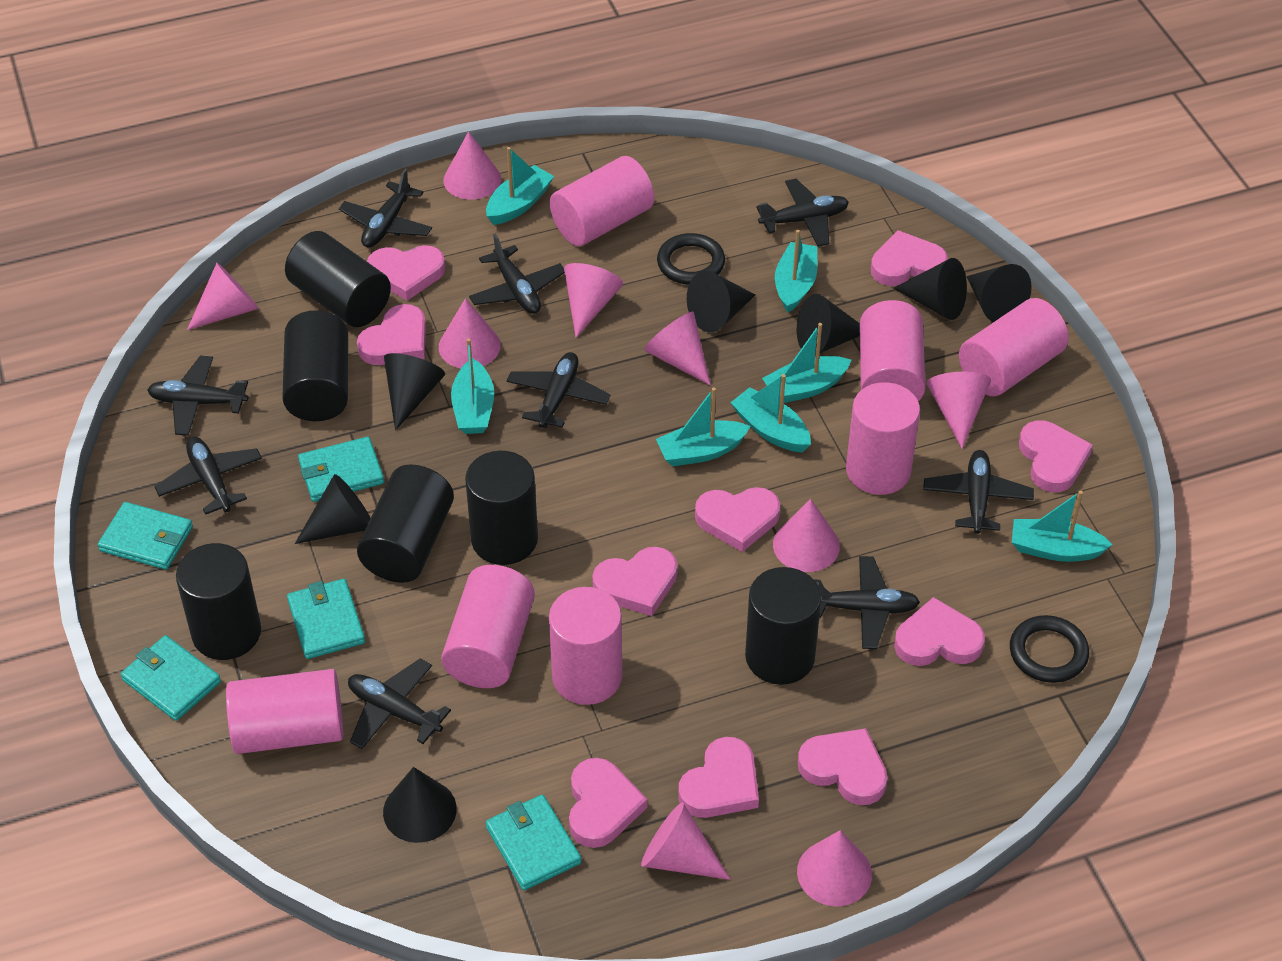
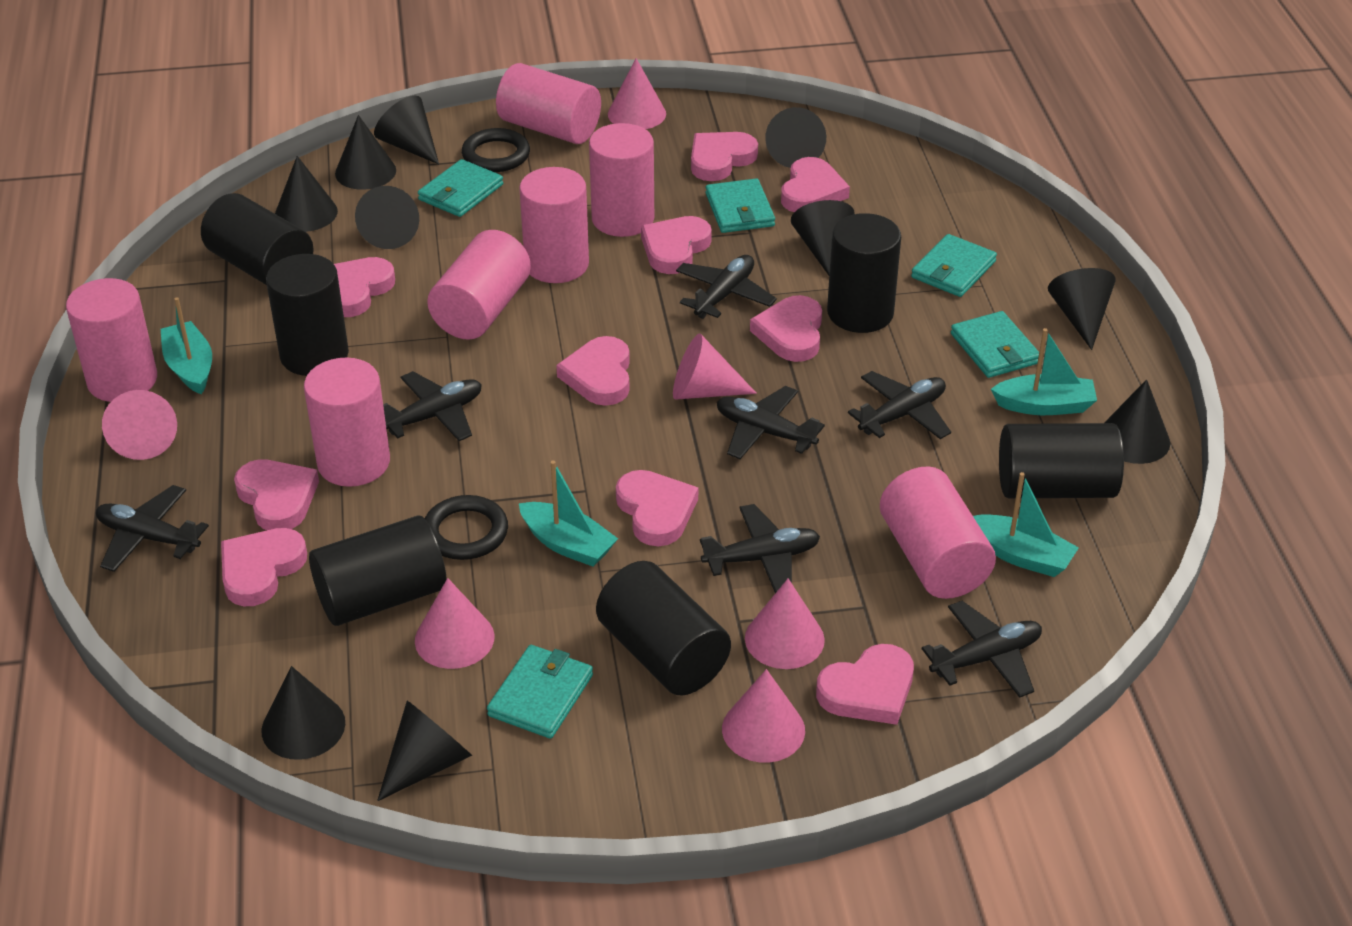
black cone: 7 -> 10
black plane: 9 -> 7
pink cone: 9 -> 6
turquoise boat: 7 -> 4

